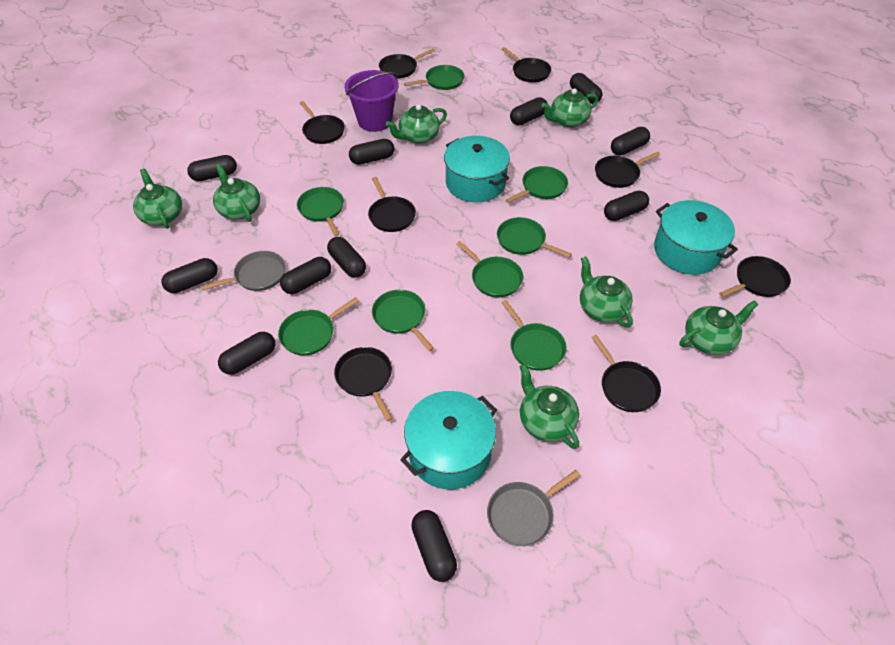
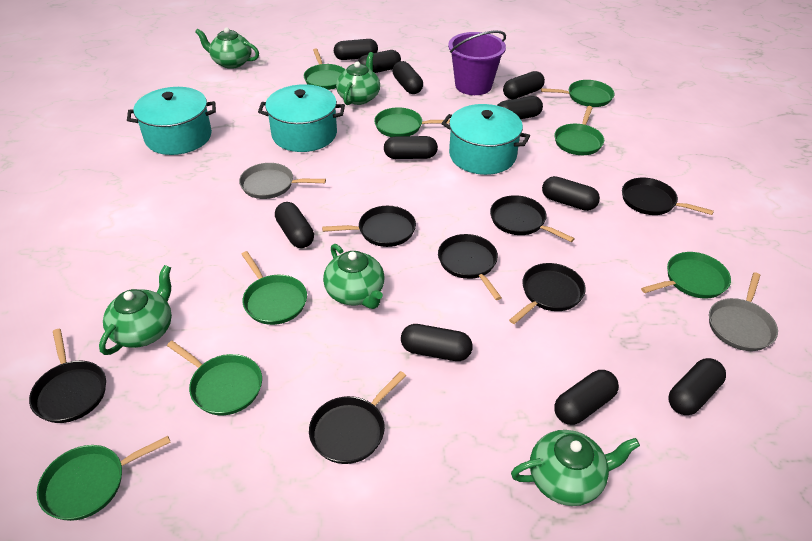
black pan: 8 -> 7
green teapot: 7 -> 5

